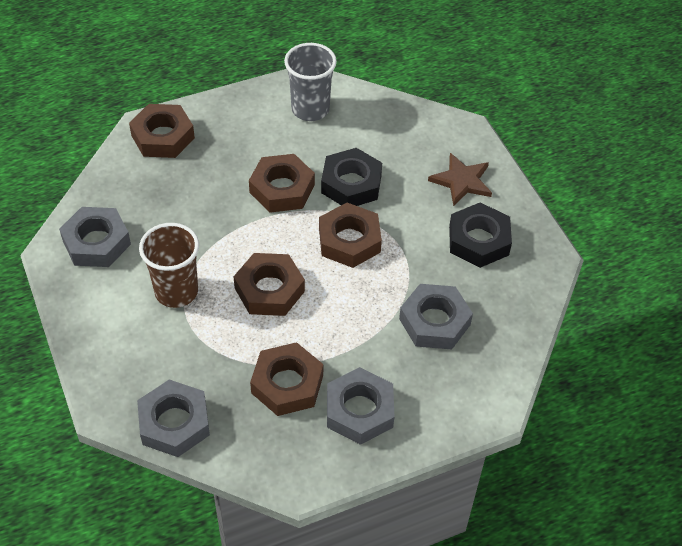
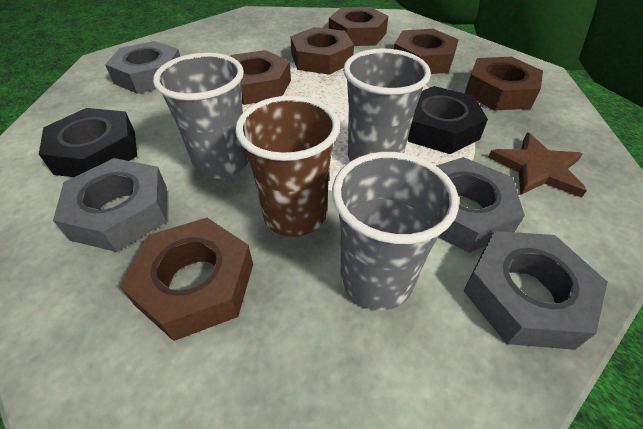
brown nut: 5 -> 6
grey cup: 1 -> 3

